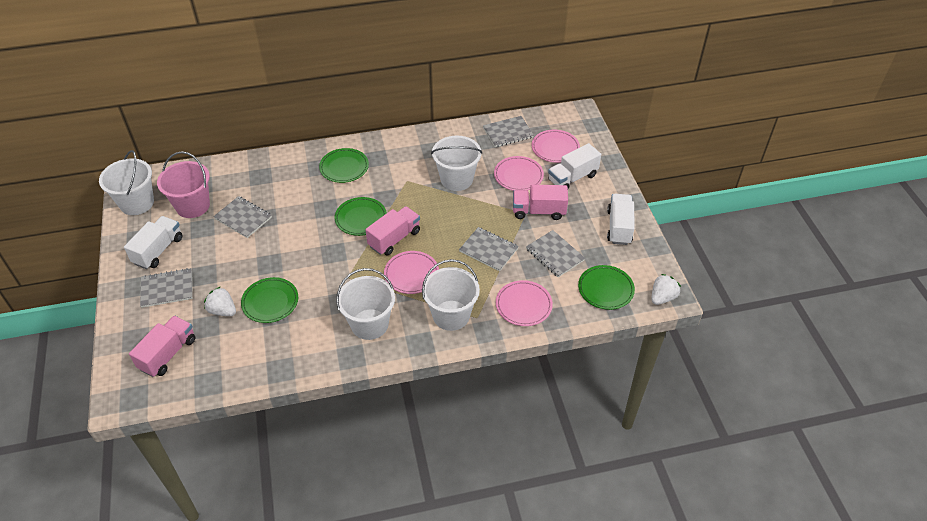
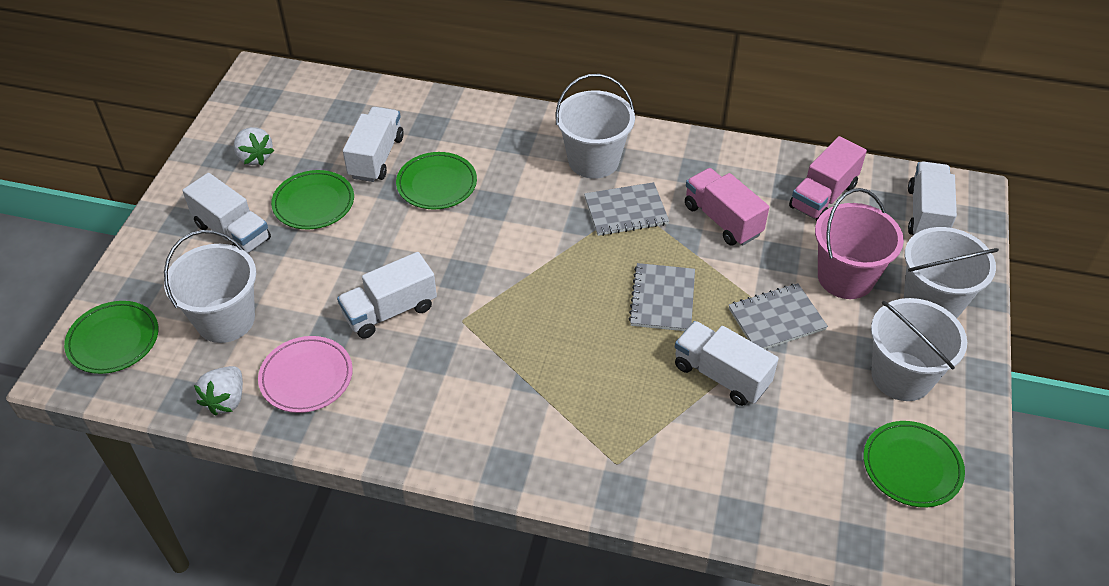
grey notebook: 5 -> 3
pink plate: 4 -> 1
pink truck: 3 -> 2
white truck: 3 -> 5

